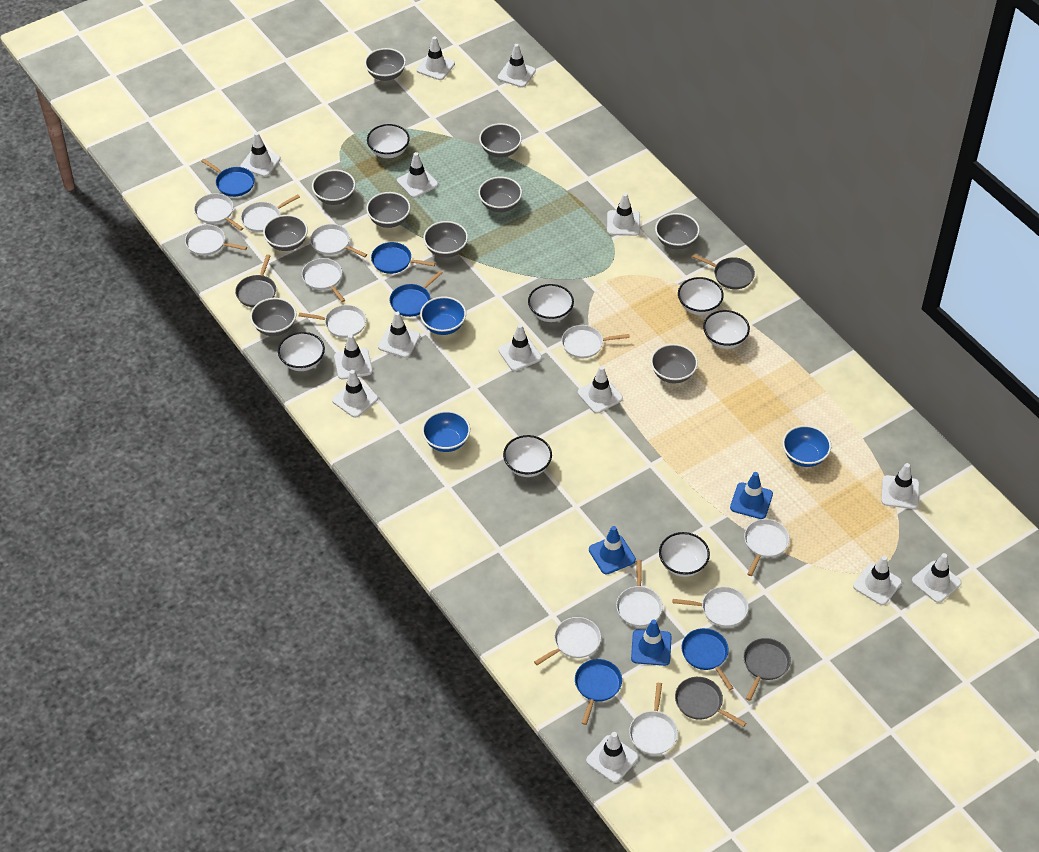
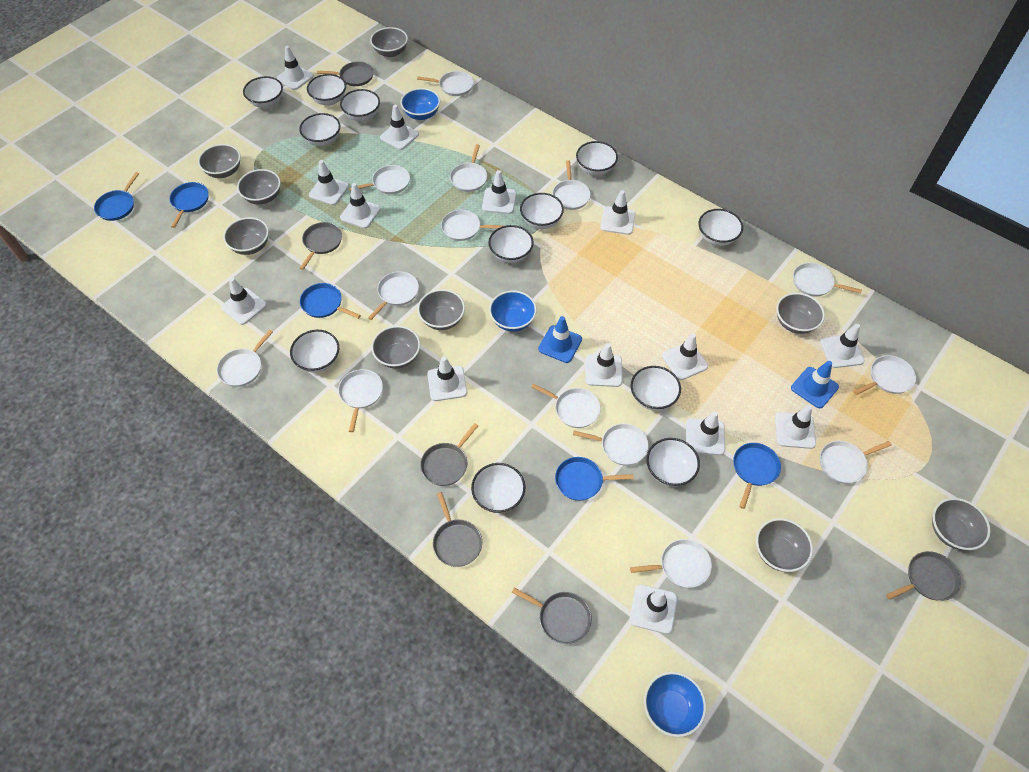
blue traffic cone: 3 -> 2
grey bowl: 10 -> 9
grey pan: 4 -> 6
white bowl: 7 -> 12
white pan: 12 -> 14

